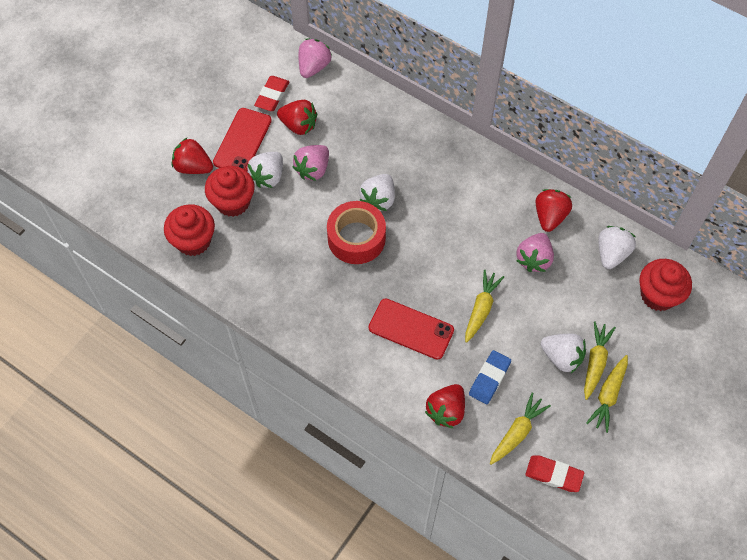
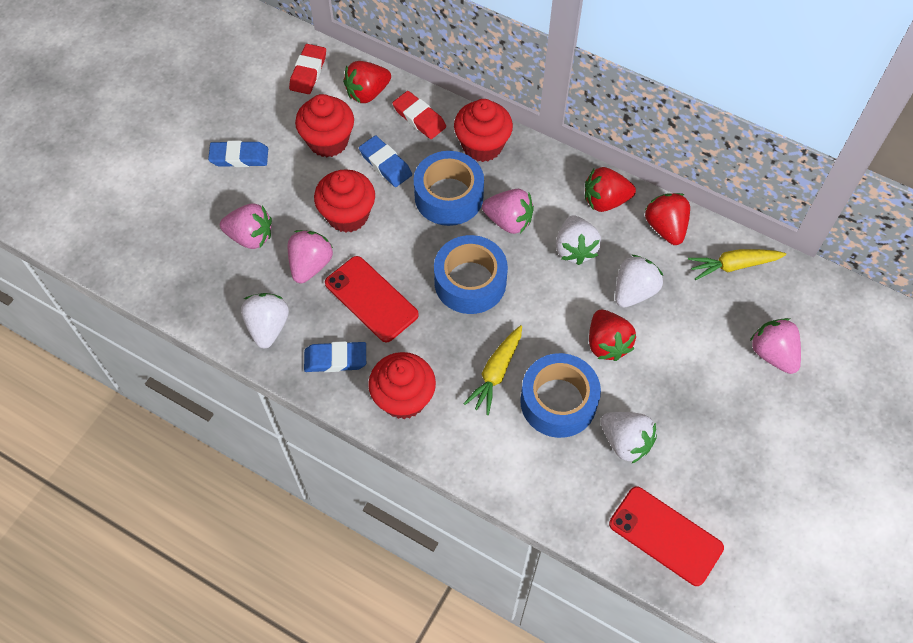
blue eraser: 1 -> 3
blue tape: 0 -> 3
pink strawberry: 3 -> 4
red cupcake: 3 -> 4
red tape: 1 -> 0
yellow carrot: 4 -> 2

